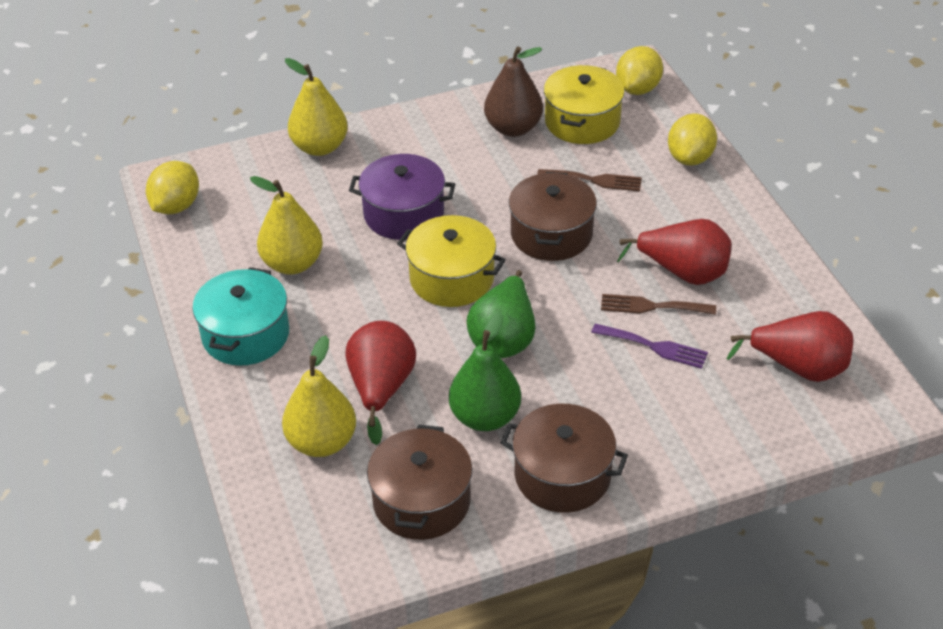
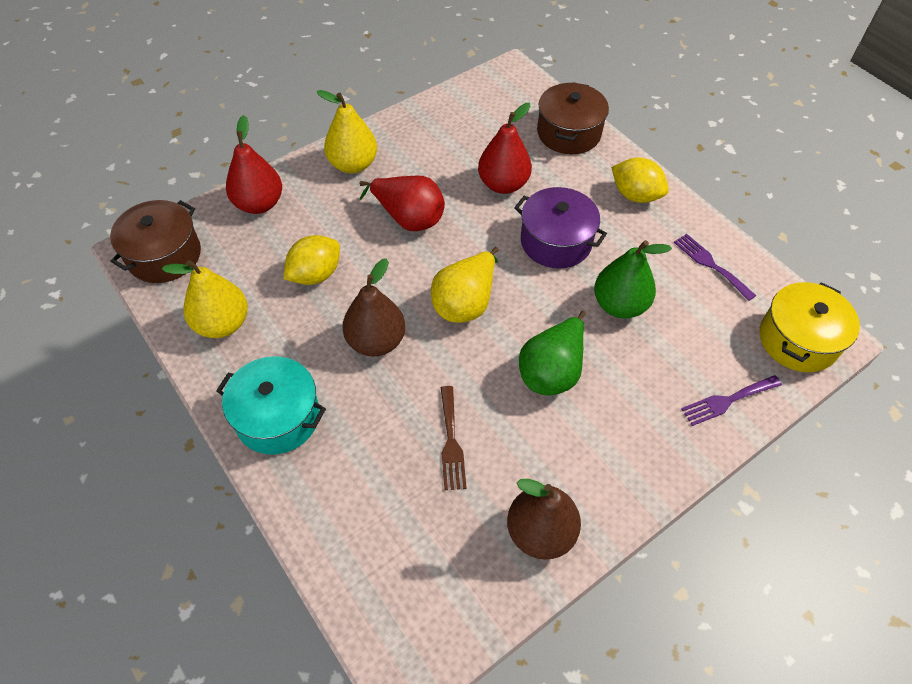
brown fork: 2 -> 1
brown pear: 1 -> 2
brown pot: 3 -> 2
purple fork: 1 -> 2
yellow lemon: 3 -> 2
yellow pot: 2 -> 1

